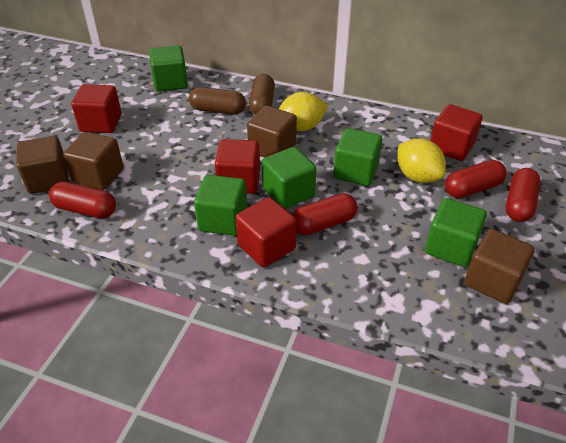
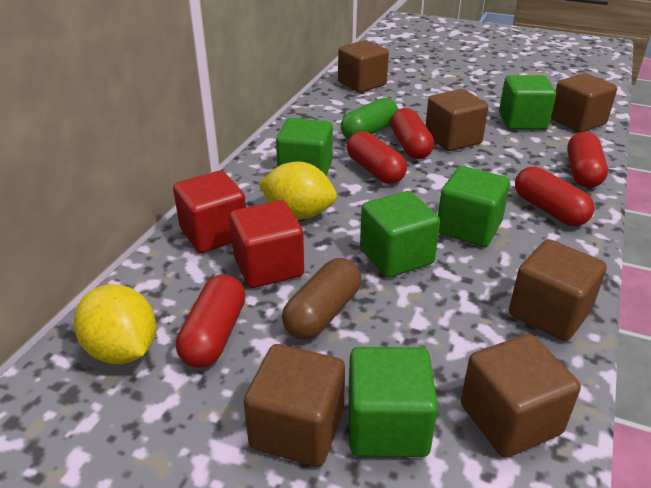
brown capsule: 2 -> 1
brown cube: 4 -> 6
green capsule: 0 -> 1
red capsule: 4 -> 5
red cube: 4 -> 2

